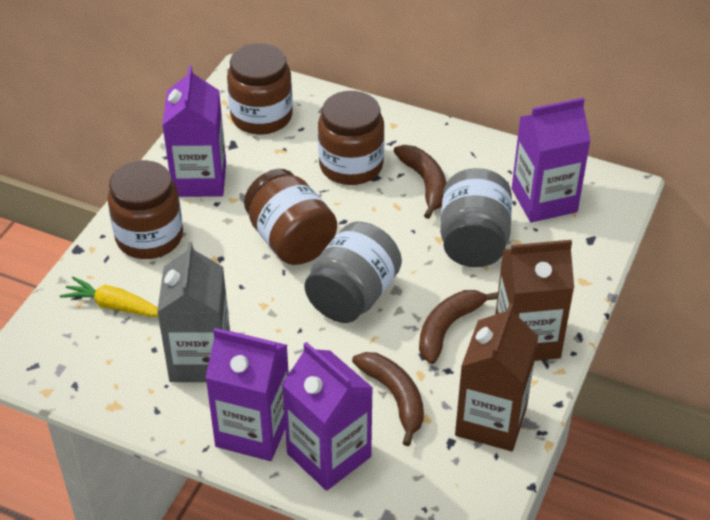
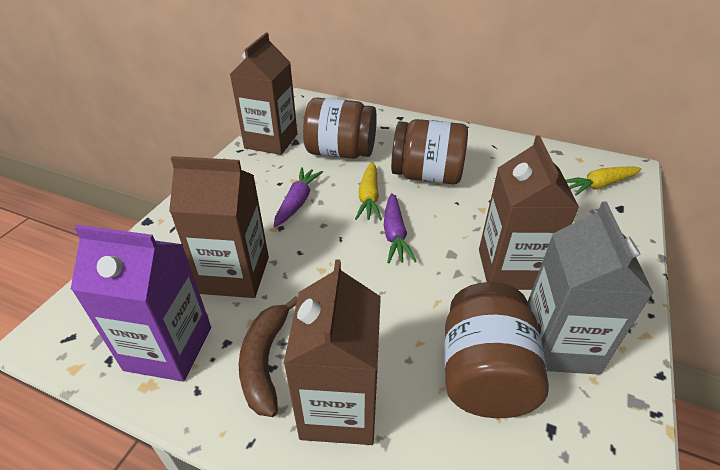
brown banana: 3 -> 1
brown carton: 2 -> 4
brown jar: 4 -> 3
grey jar: 2 -> 0
purple carrot: 0 -> 2
purple carton: 4 -> 1
yellow carrot: 1 -> 2

